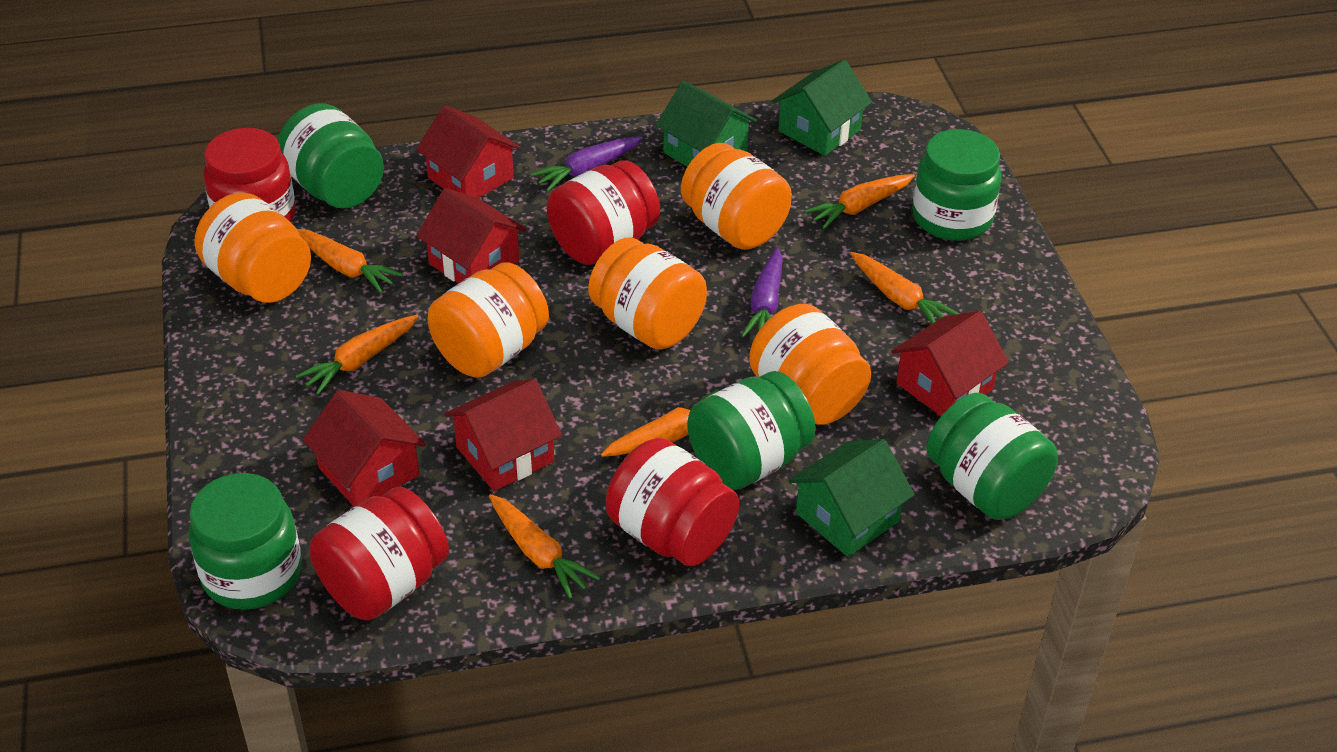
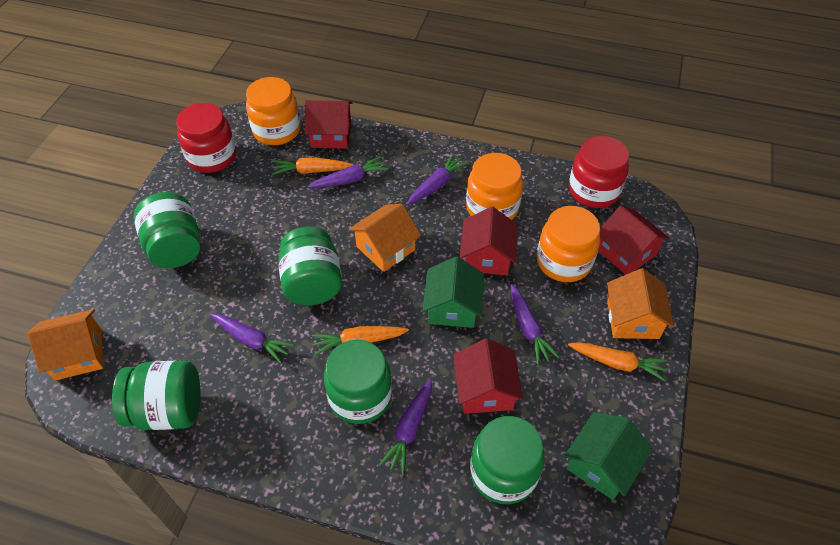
green house: 3 -> 2
orange carrot: 6 -> 3
orange house: 0 -> 3
orange jar: 5 -> 3
purple carrot: 2 -> 5
red house: 5 -> 4
red jar: 4 -> 2

